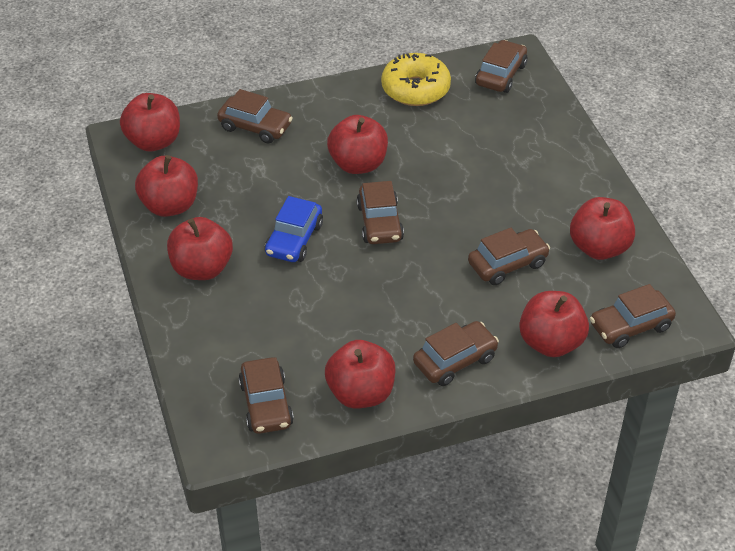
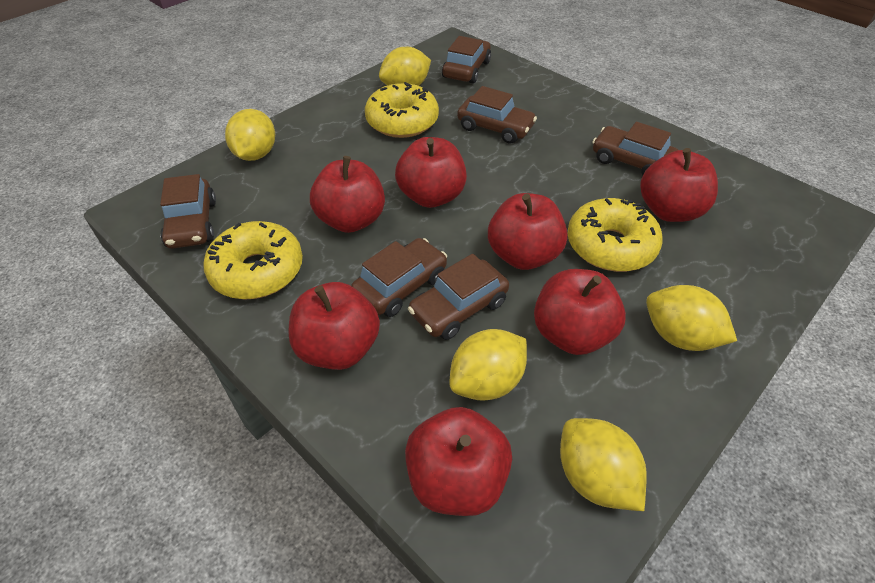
blue car: 1 -> 0
brown car: 7 -> 6
yellow donut: 1 -> 3
yellow lemon: 0 -> 5

